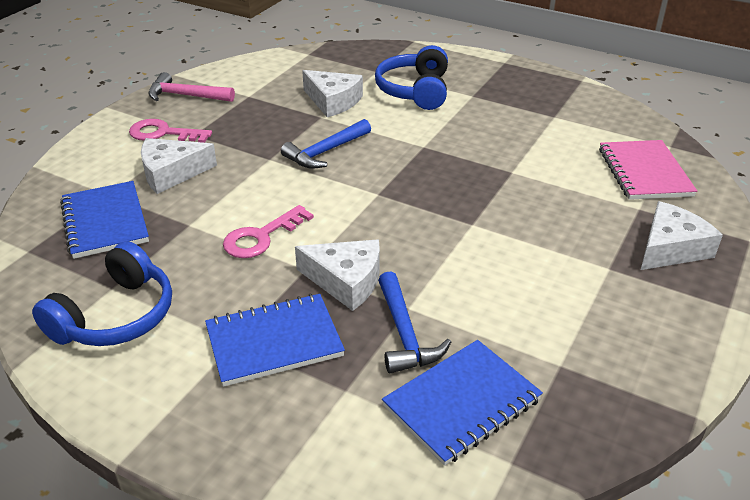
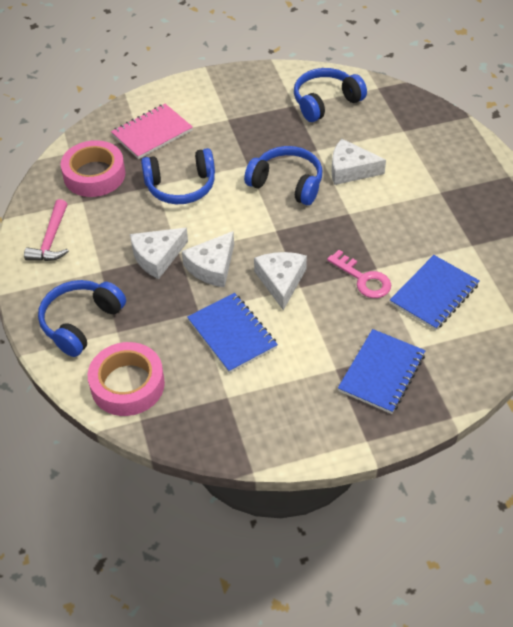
blue hammer: 2 -> 0
blue headphones: 2 -> 4
pink key: 2 -> 1
pink tape: 0 -> 2

